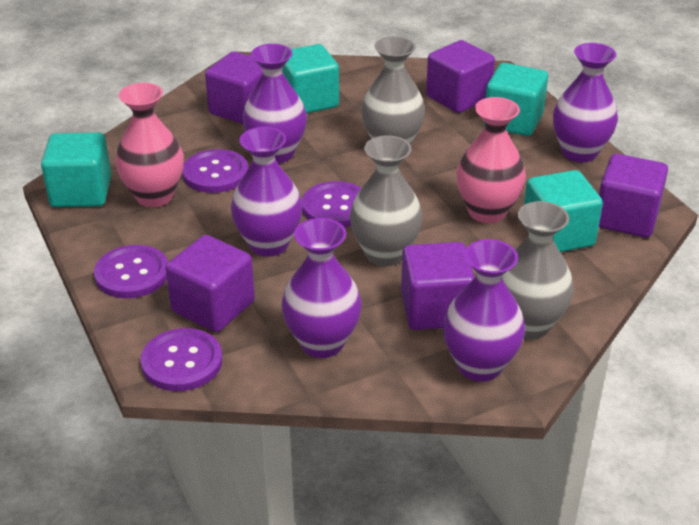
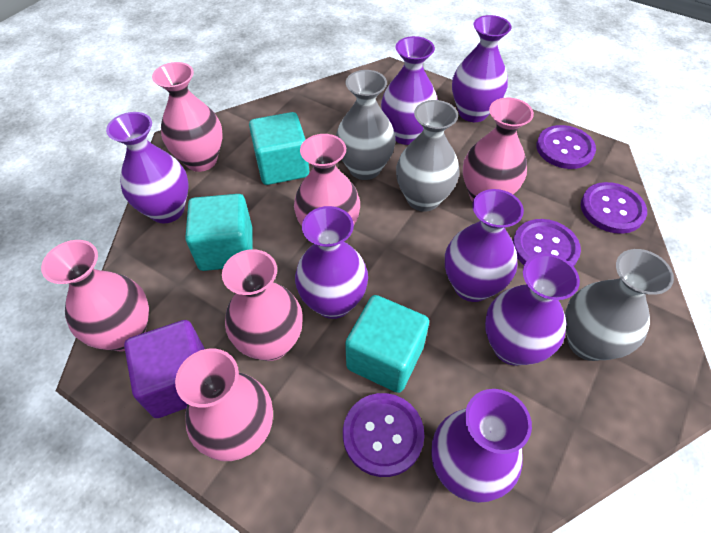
pink vase: 2 -> 6
purple cube: 5 -> 1
purple vase: 5 -> 7
turquoise cube: 4 -> 3

